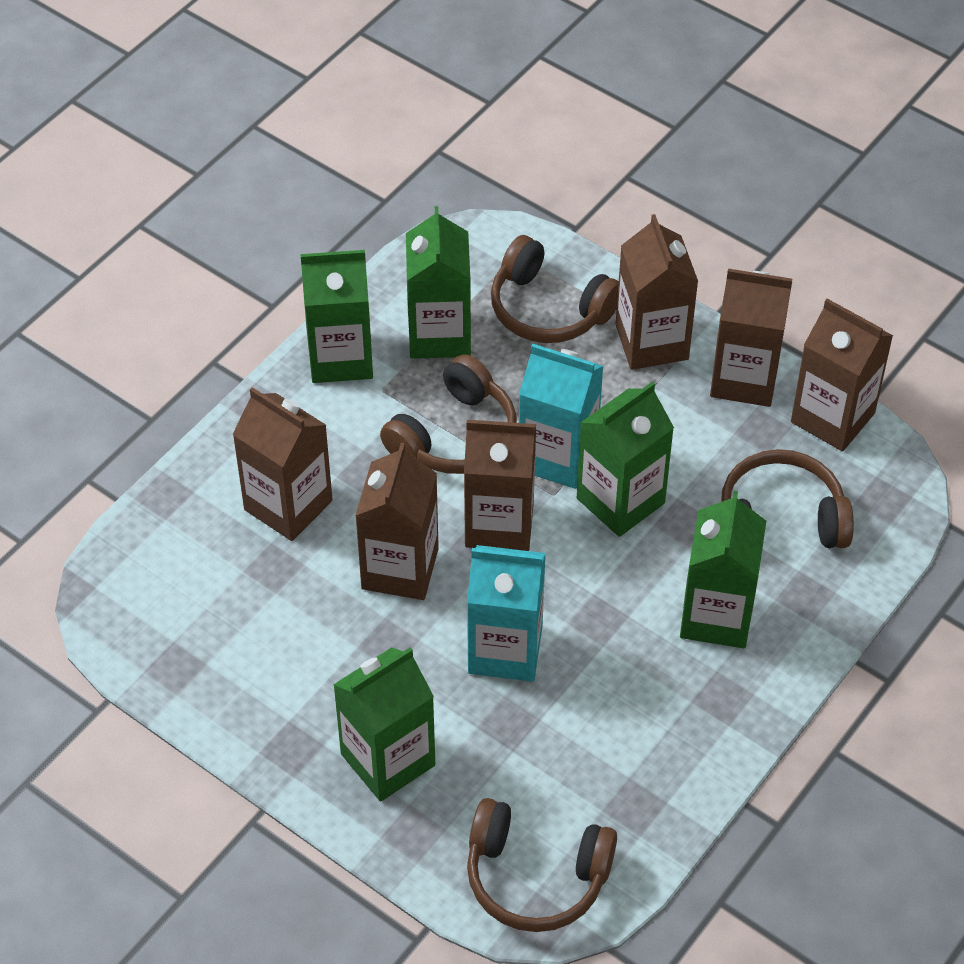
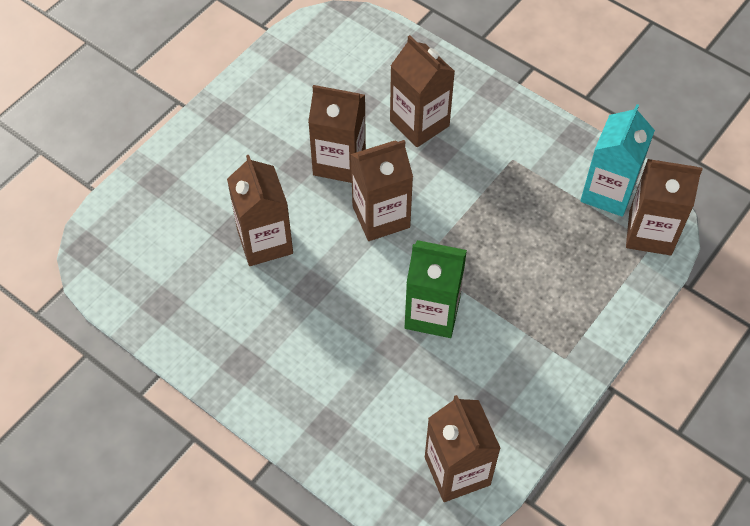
brown headphones: 4 -> 0
green carton: 5 -> 1
turquoise carton: 2 -> 1

